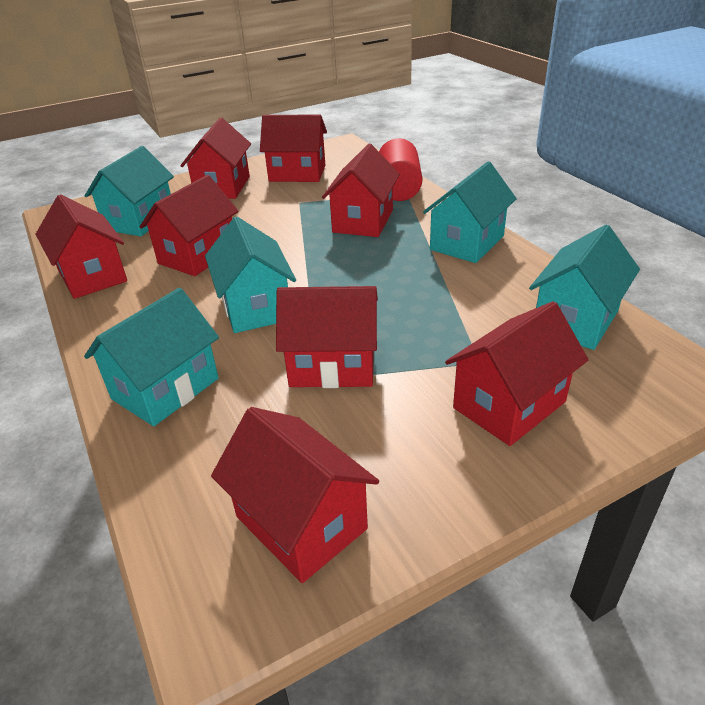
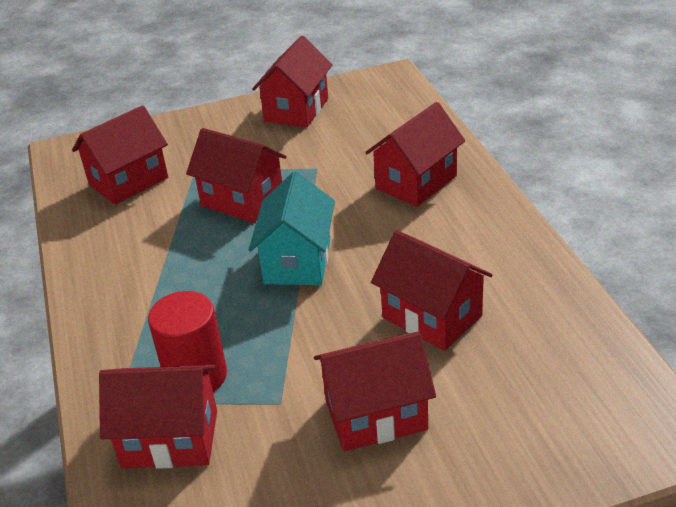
red house: 8 -> 7
turquoise house: 5 -> 1

